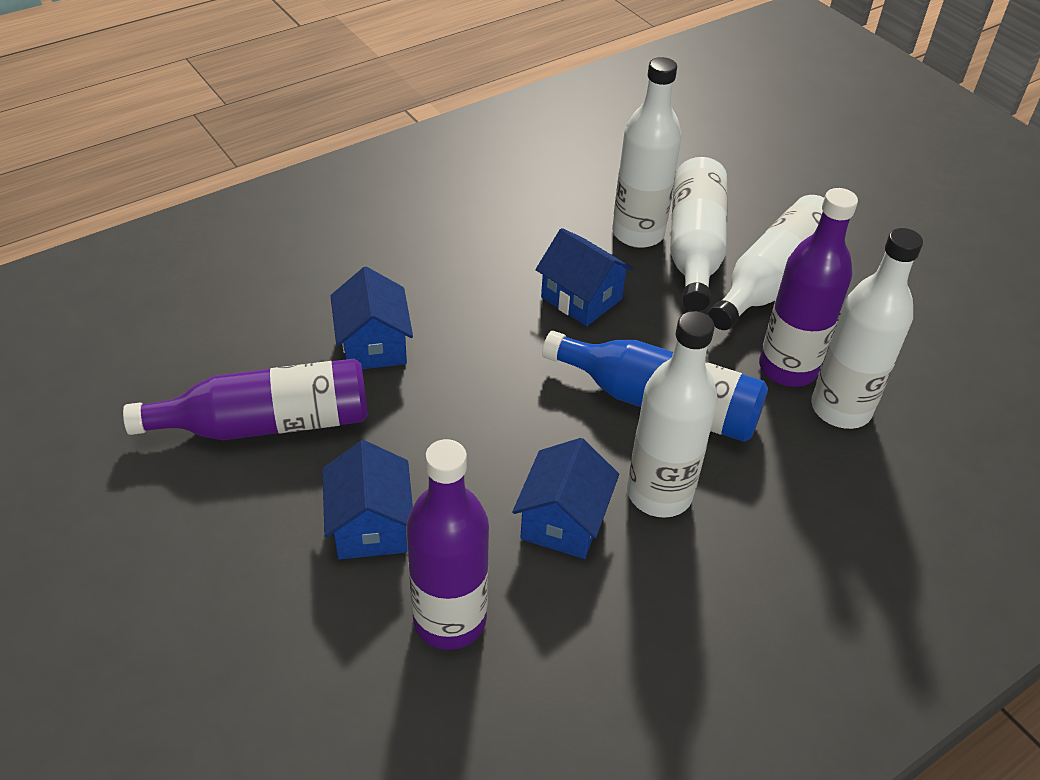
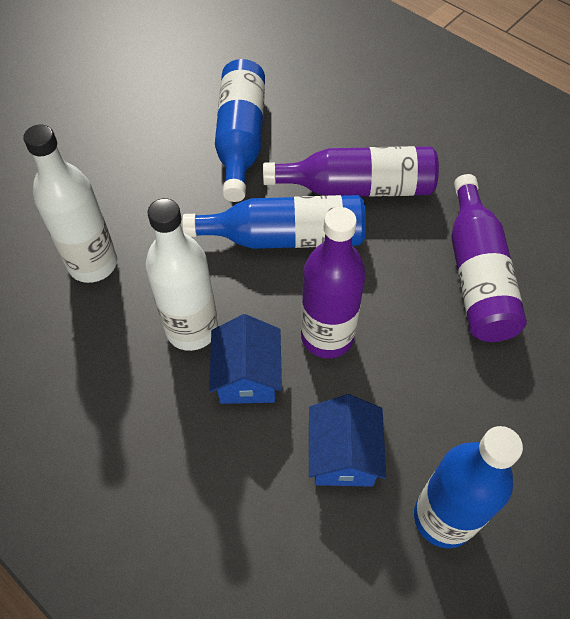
blue bottle: 1 -> 3
blue house: 4 -> 2
white bottle: 5 -> 2

